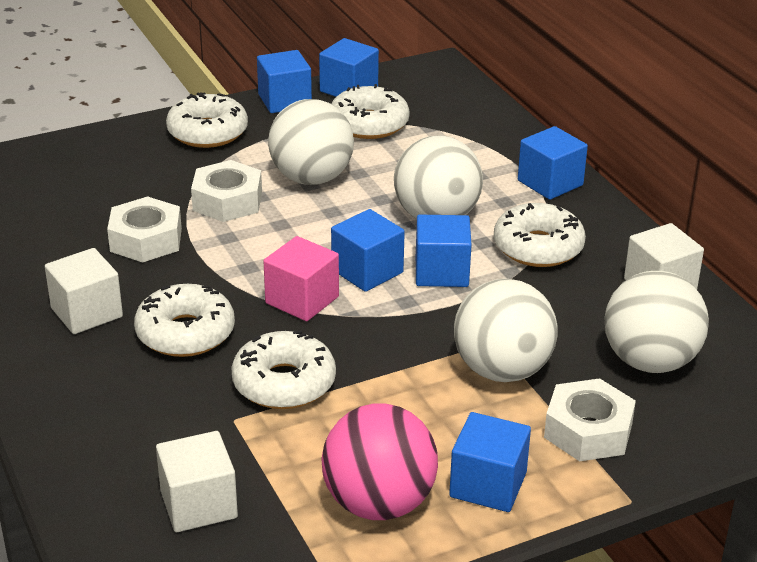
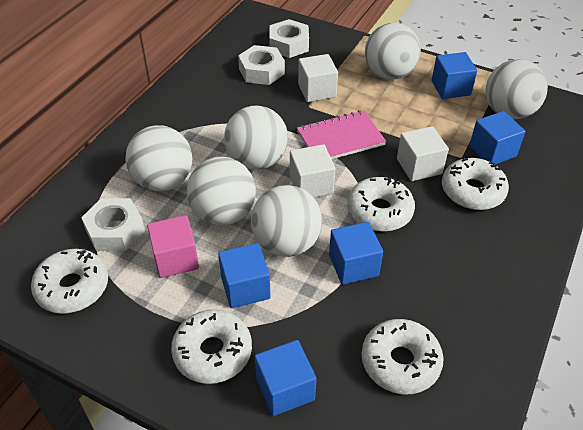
blue cube: 6 -> 5
pink ball: 1 -> 0
pink notebook: 0 -> 1
white ball: 4 -> 6

